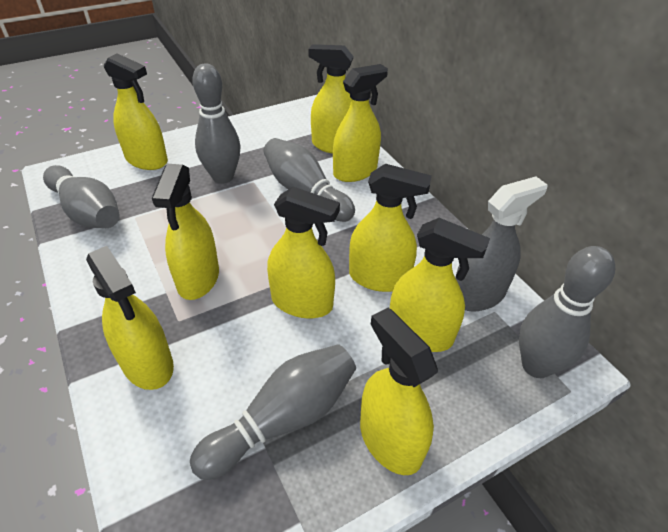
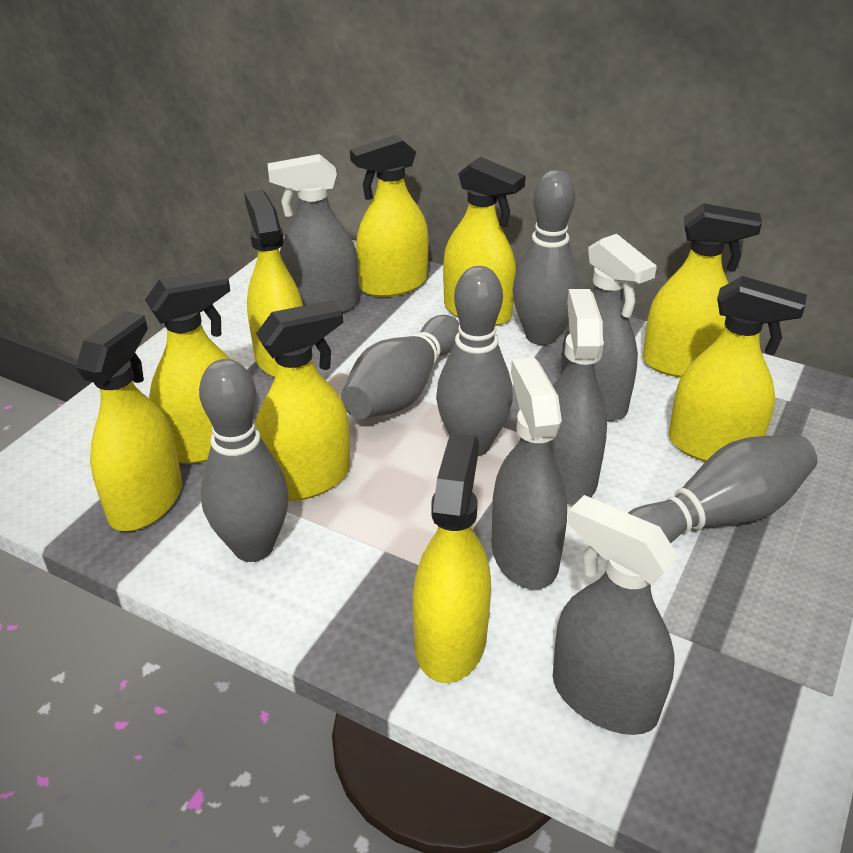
grey spray bottle: 1 -> 5

